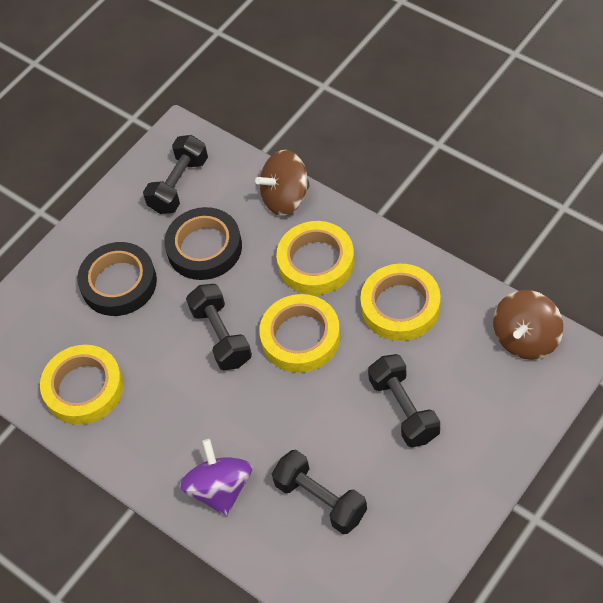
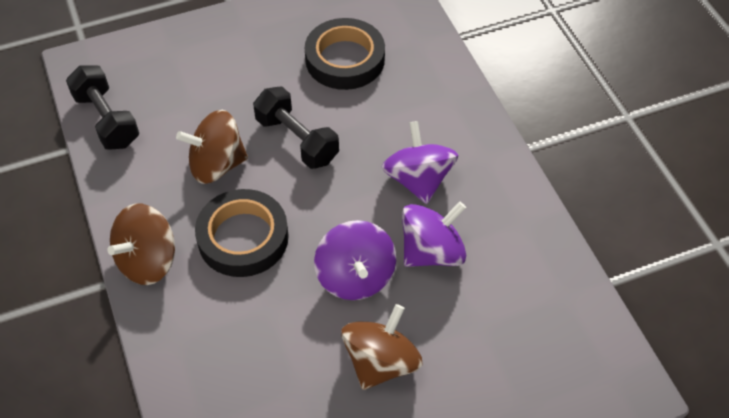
black dumbbell: 4 -> 2
brown spinning top: 2 -> 3
purple spinning top: 1 -> 3
yellow tape: 4 -> 0

